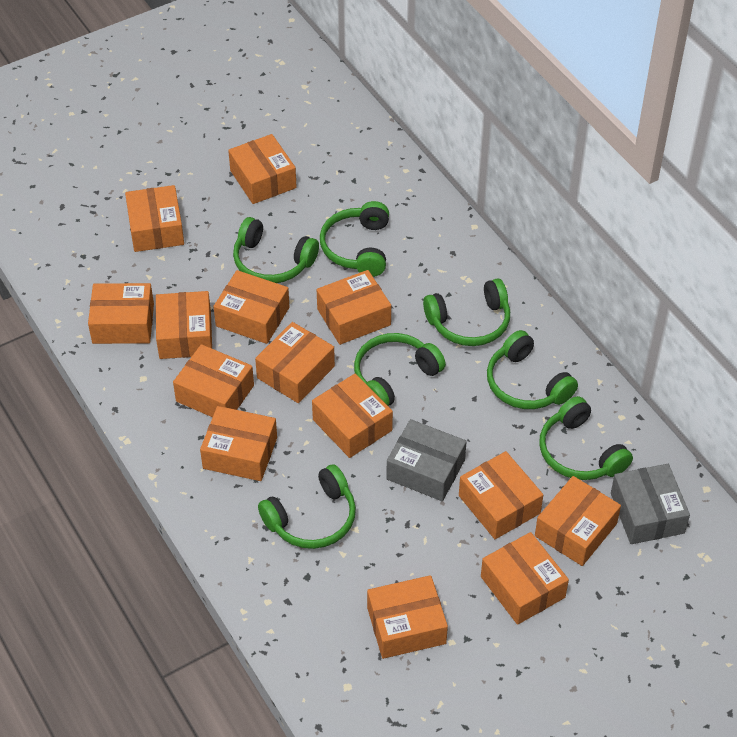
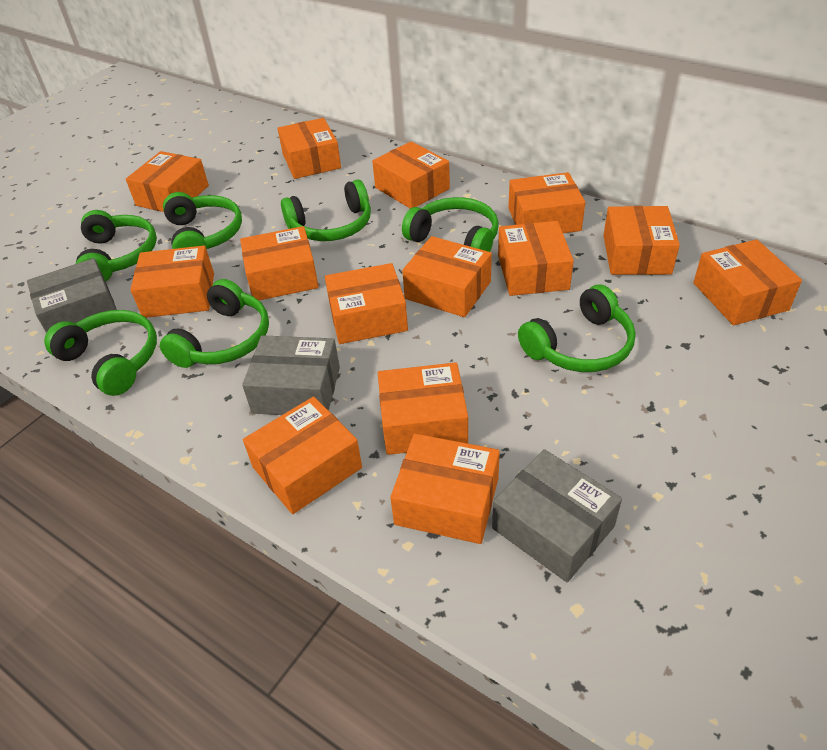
grey box: 2 -> 3

